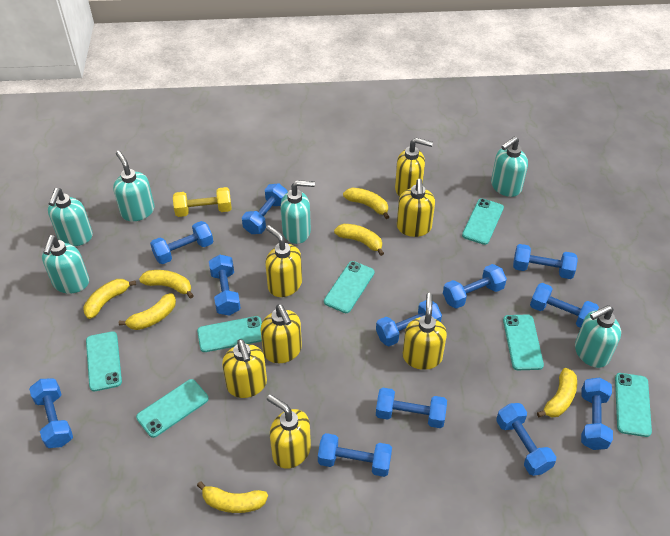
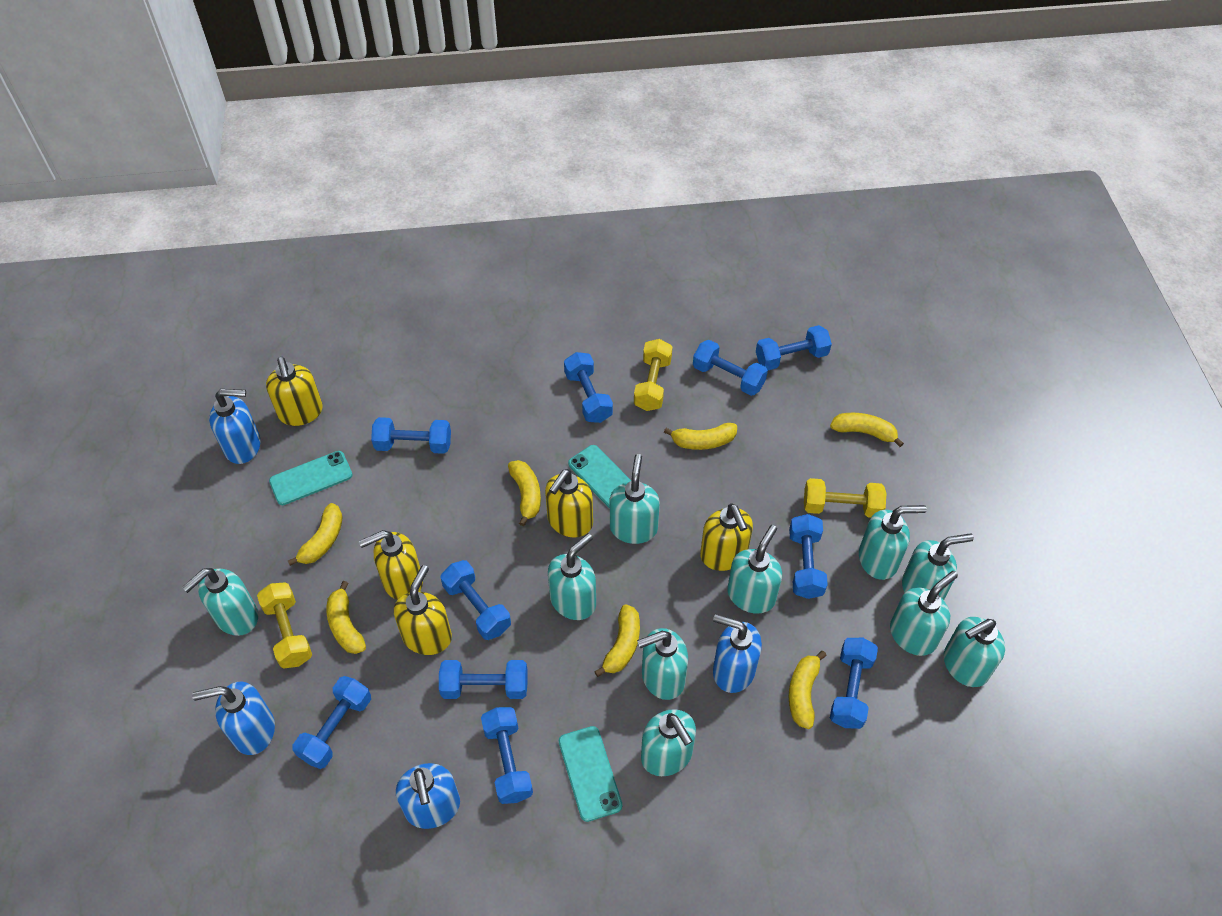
blue dumbbell: 12 -> 10
blue soap dispenser: 0 -> 4
turquoise phone: 7 -> 3
turquoise soap dispenser: 6 -> 10
yellow dumbbell: 1 -> 3
yellow soap dispenser: 7 -> 5

